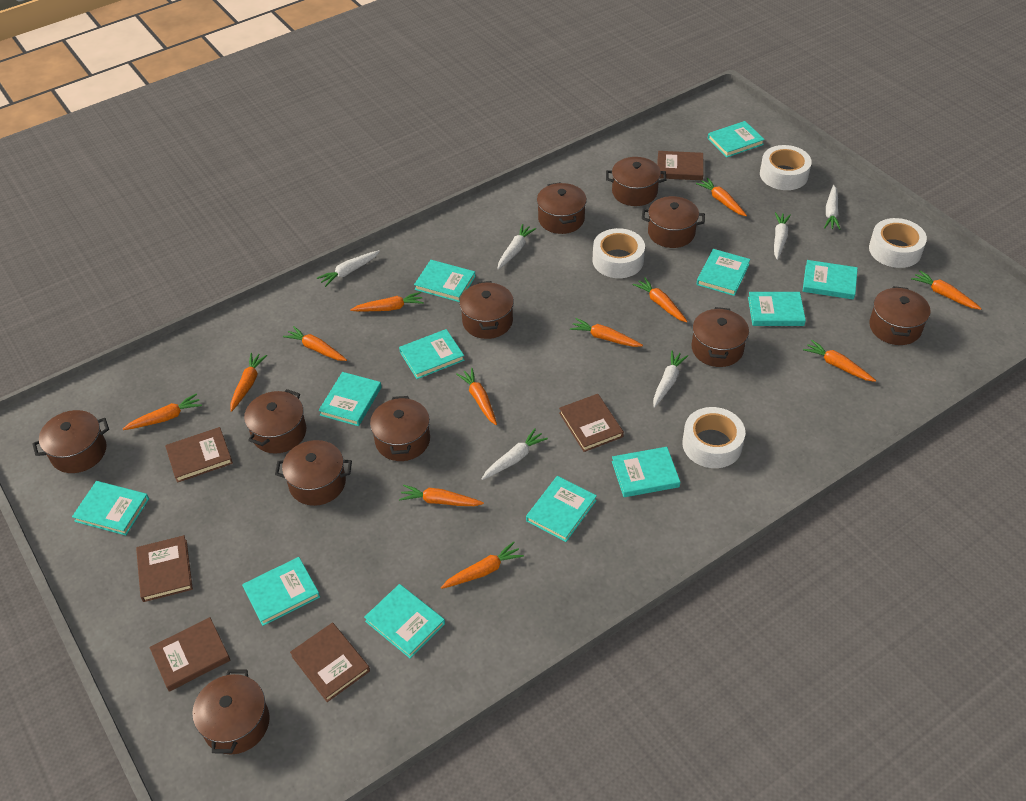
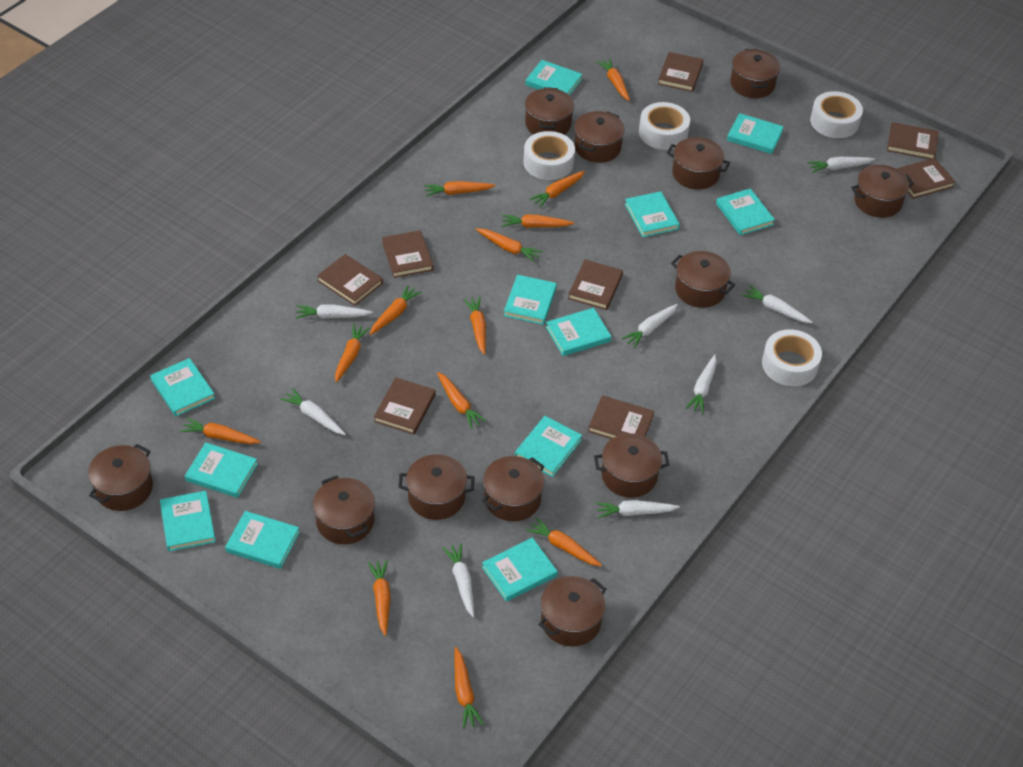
brown book: 6 -> 8
brown pot: 11 -> 12
orange carrot: 12 -> 13
white carrot: 6 -> 8

